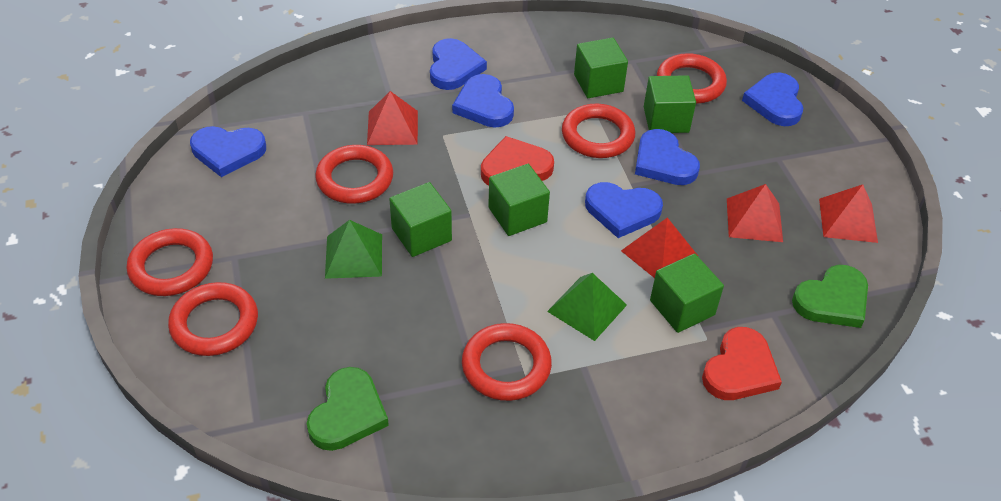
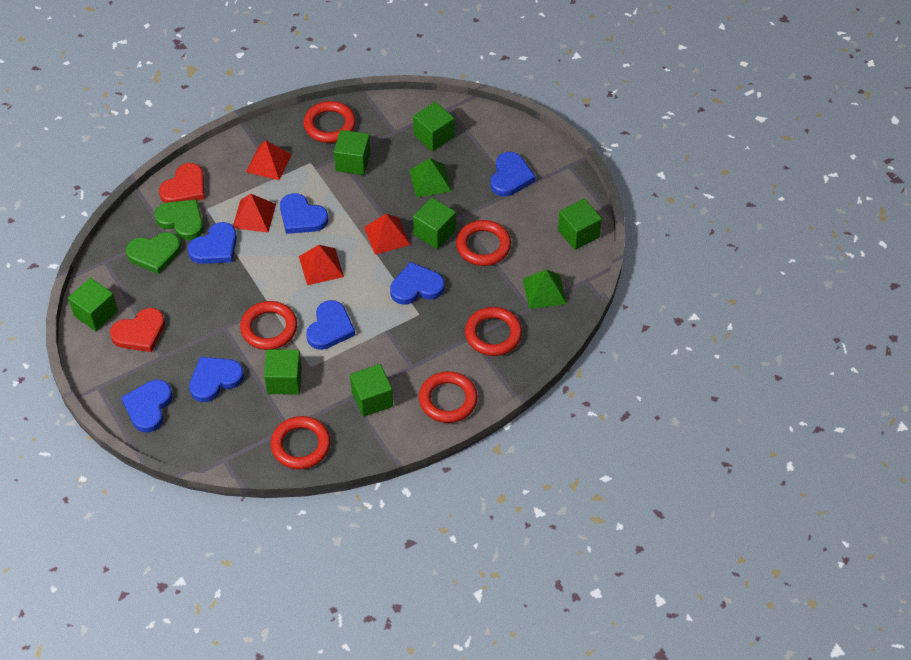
blue heart: 6 -> 7
green cube: 5 -> 7

